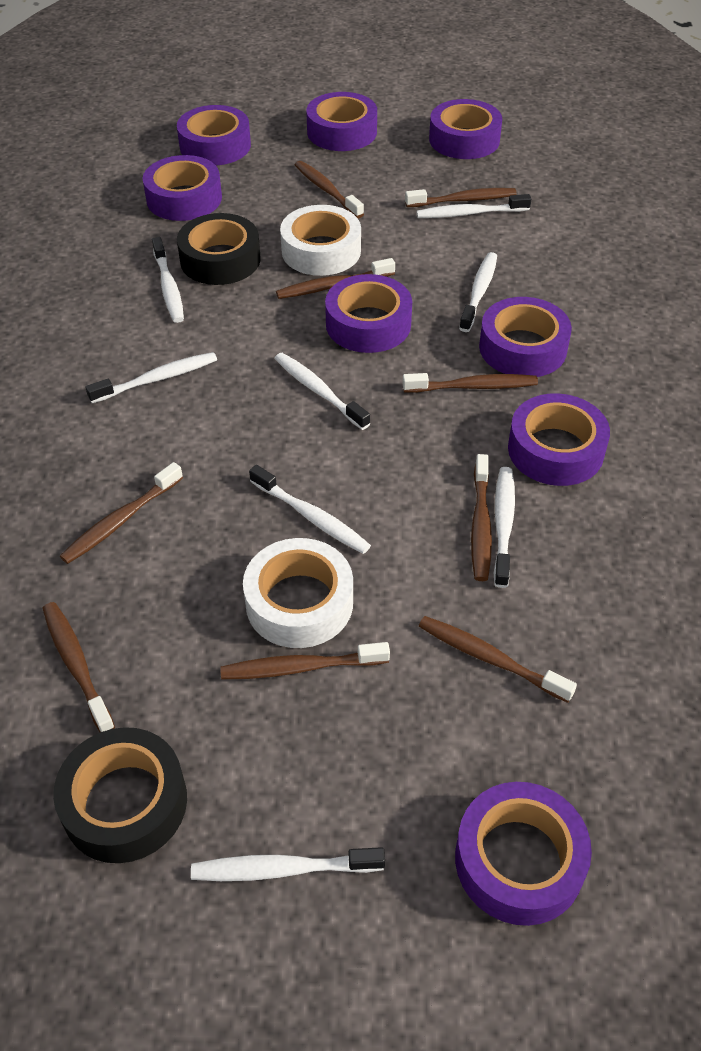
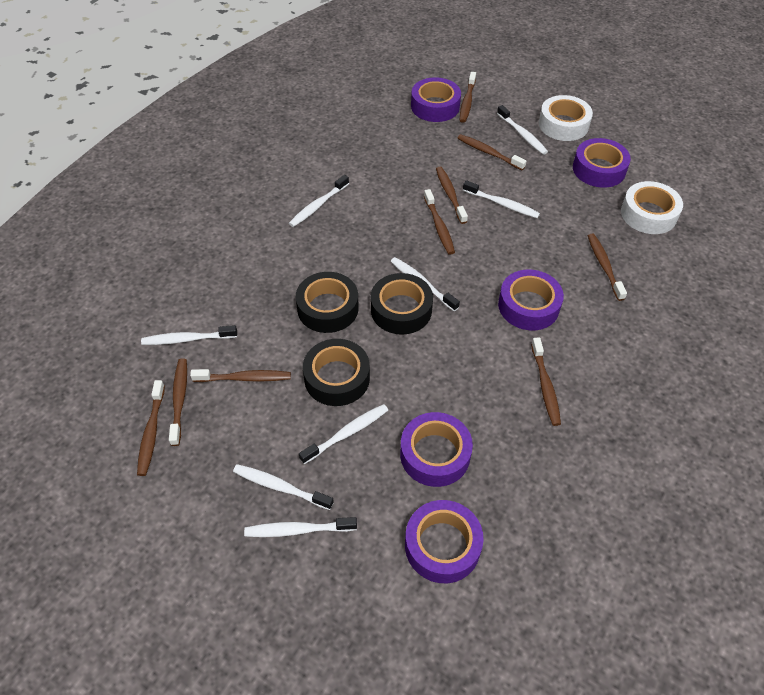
black tape: 2 -> 3
purple tape: 8 -> 5

